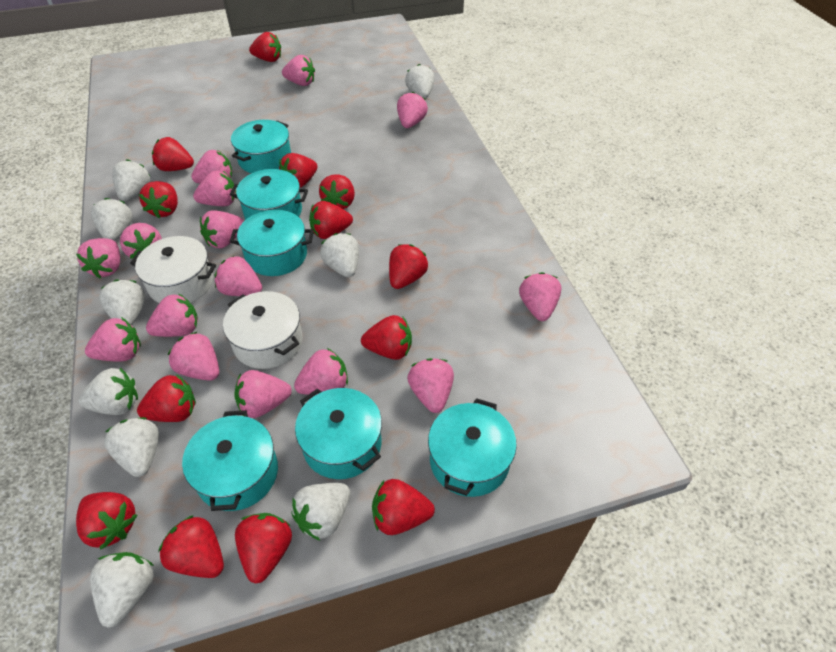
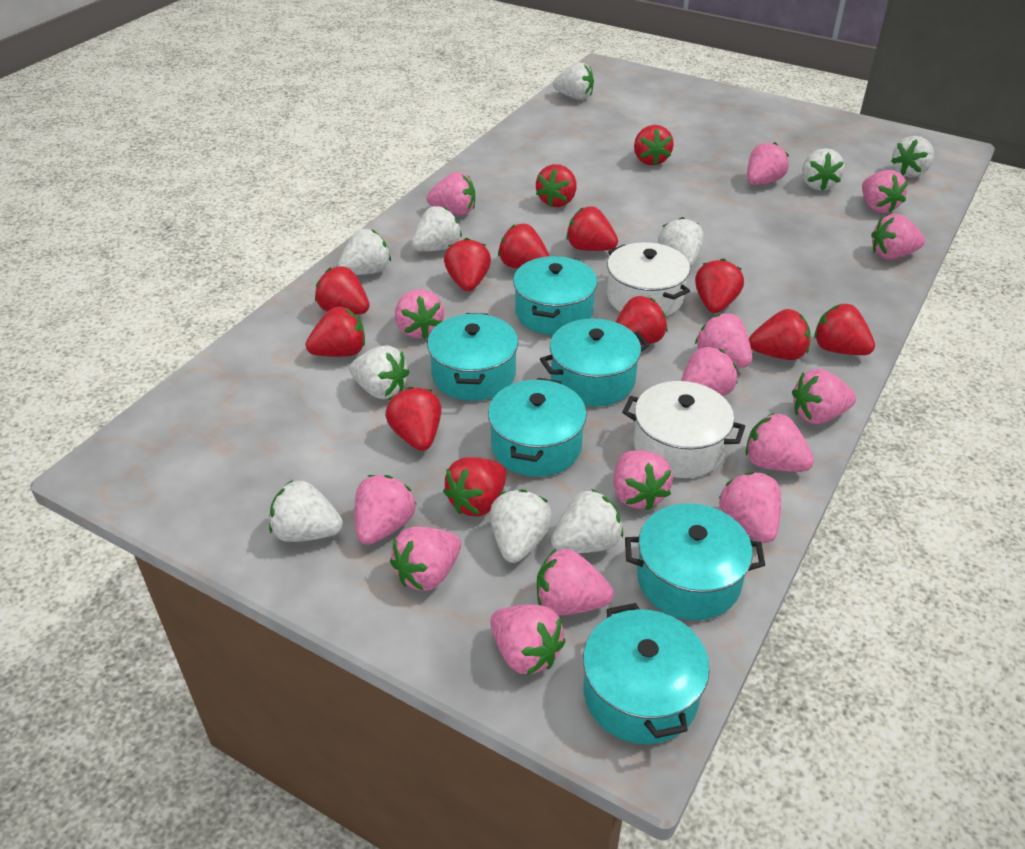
white strawberry: 9 -> 10

